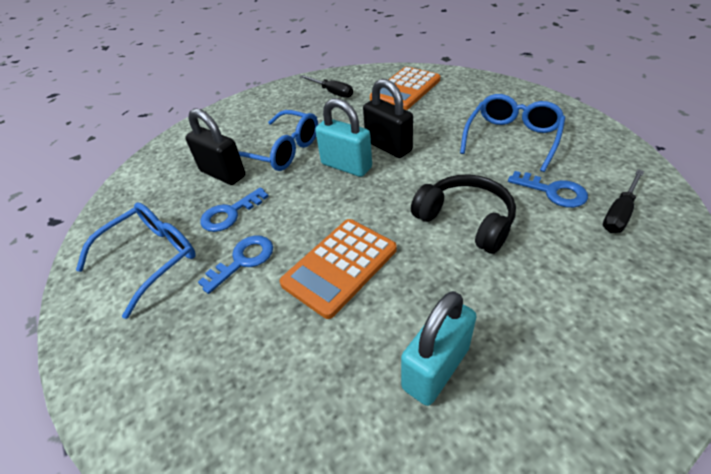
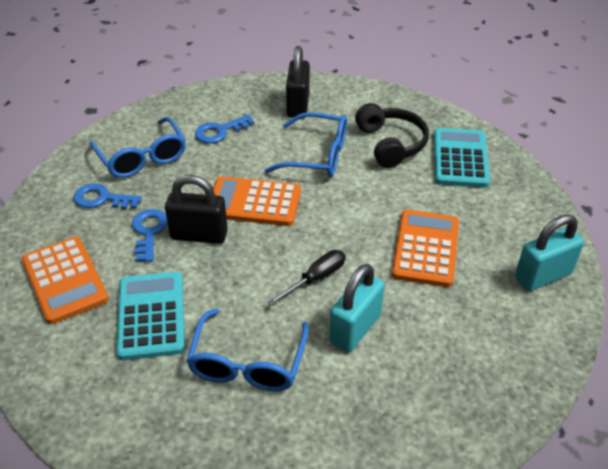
black screwdriver: 2 -> 1
orange calculator: 2 -> 3
turquoise calculator: 0 -> 2

